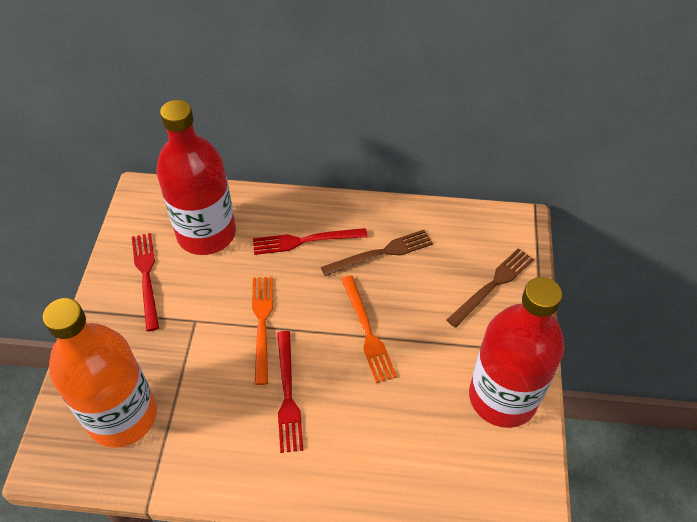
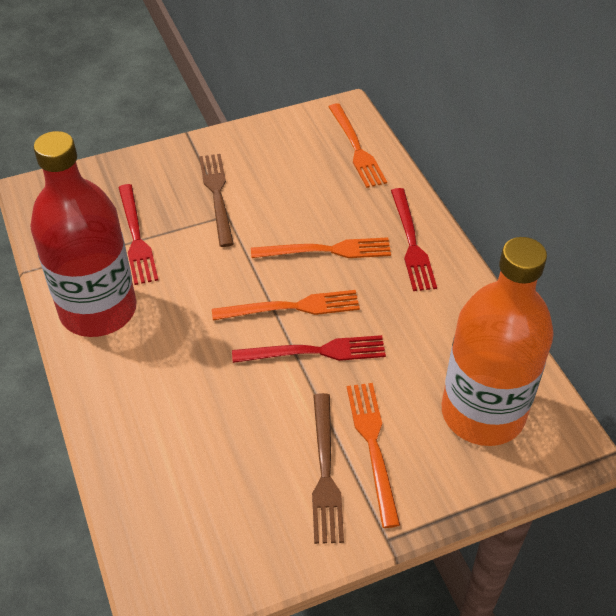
orange fork: 2 -> 4
red bottle: 2 -> 1

